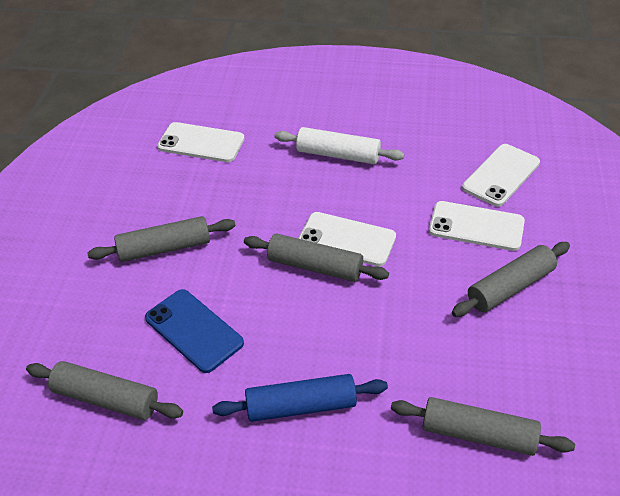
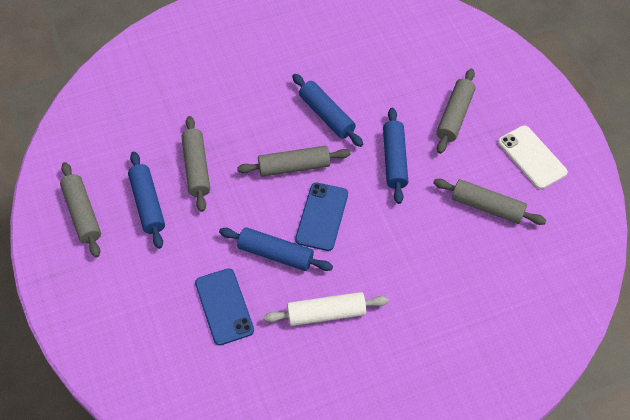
blue phone: 1 -> 2
blue rolling pin: 1 -> 4
white phone: 4 -> 1

